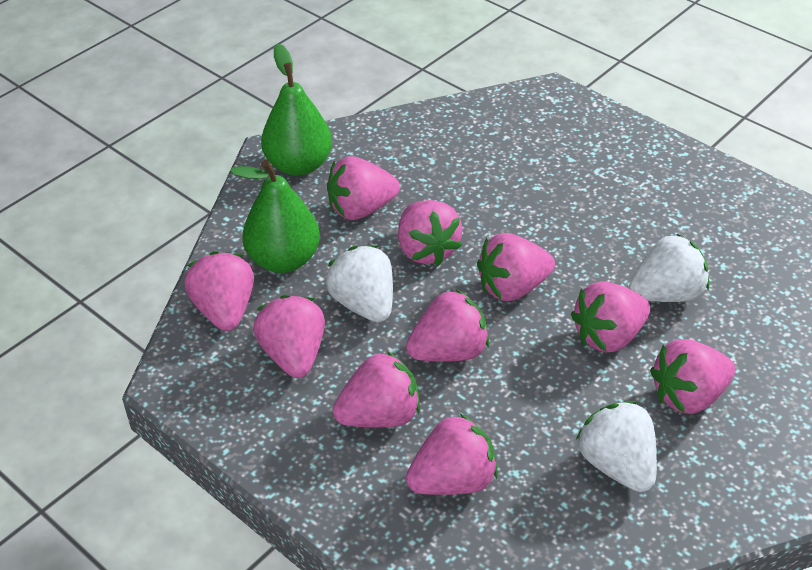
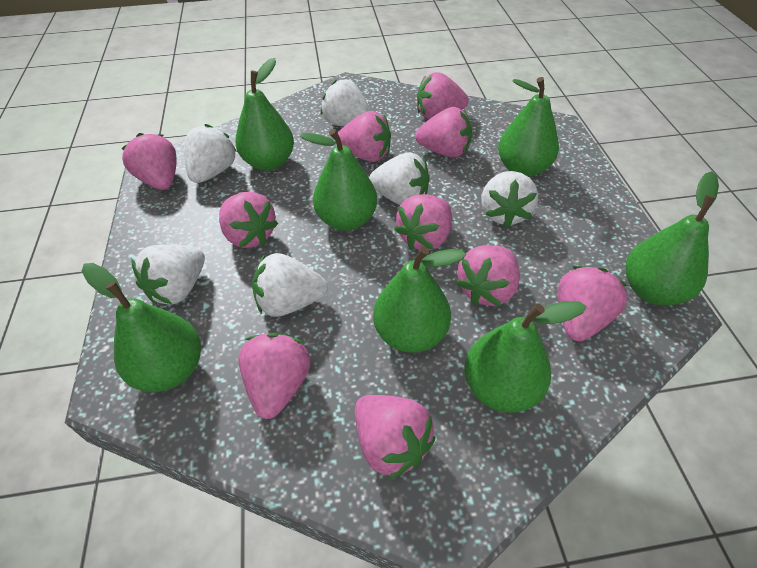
green pear: 2 -> 7
white strawberry: 3 -> 6

